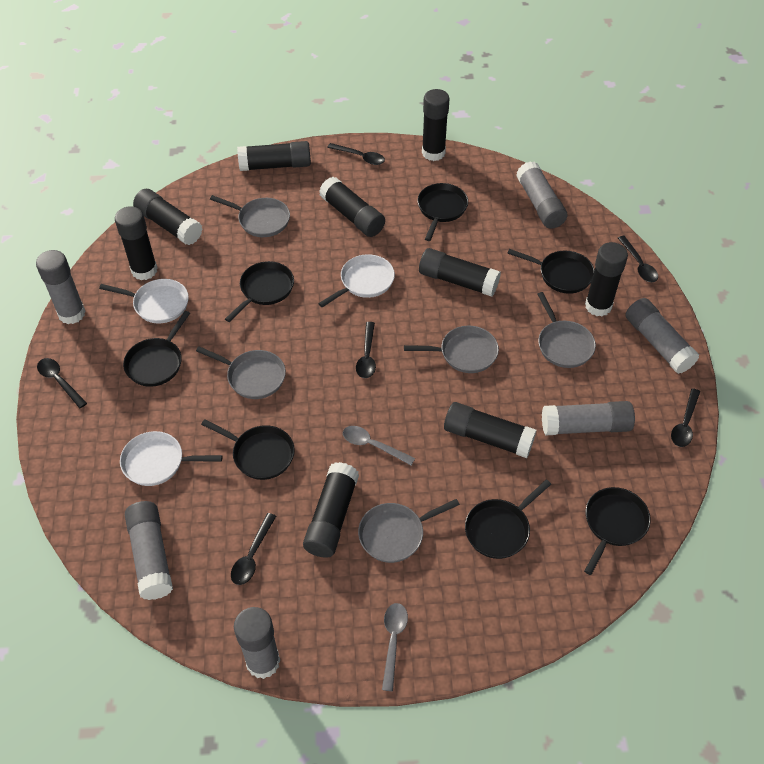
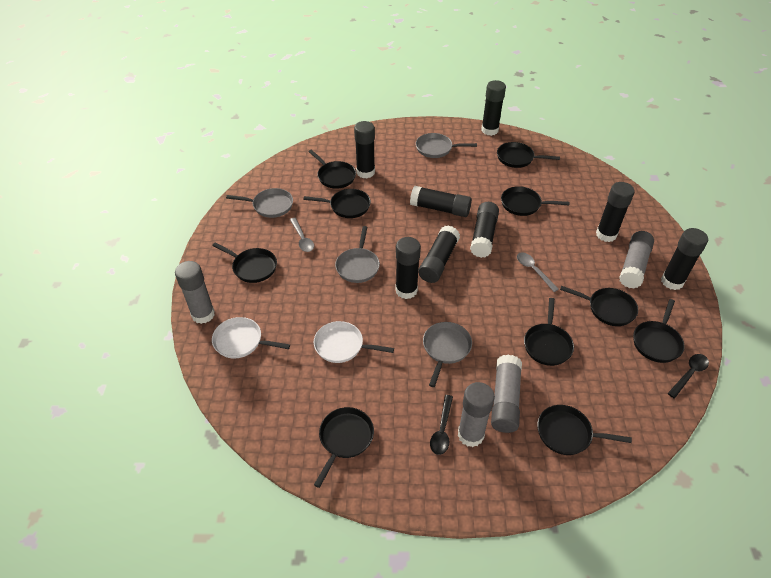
black glue stick: 9 -> 8
black pan: 7 -> 10
black spoon: 6 -> 2
grey glue stick: 6 -> 4
grey pan: 5 -> 4
white pan: 3 -> 2

